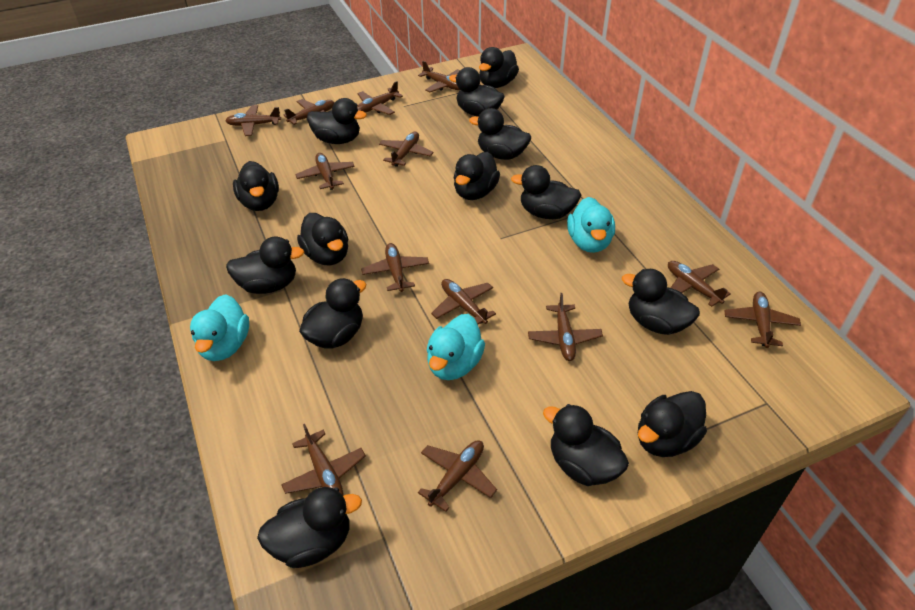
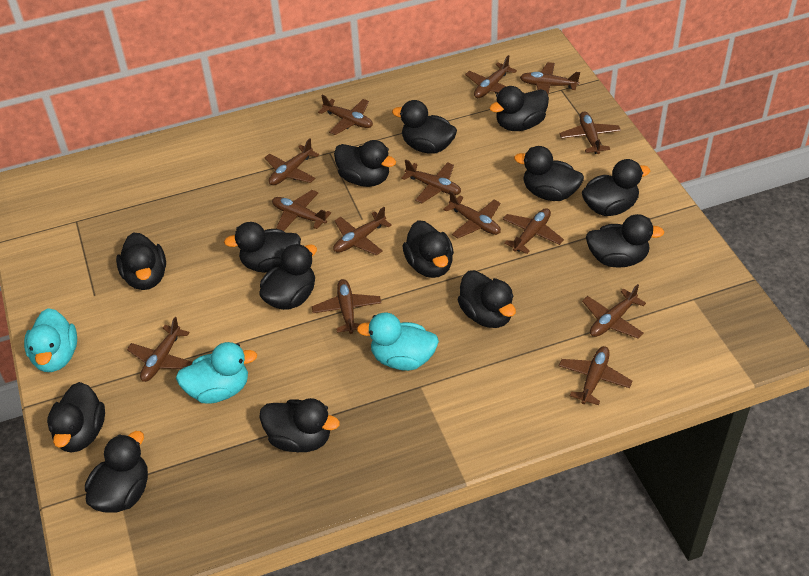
brown plane: 13 -> 14

